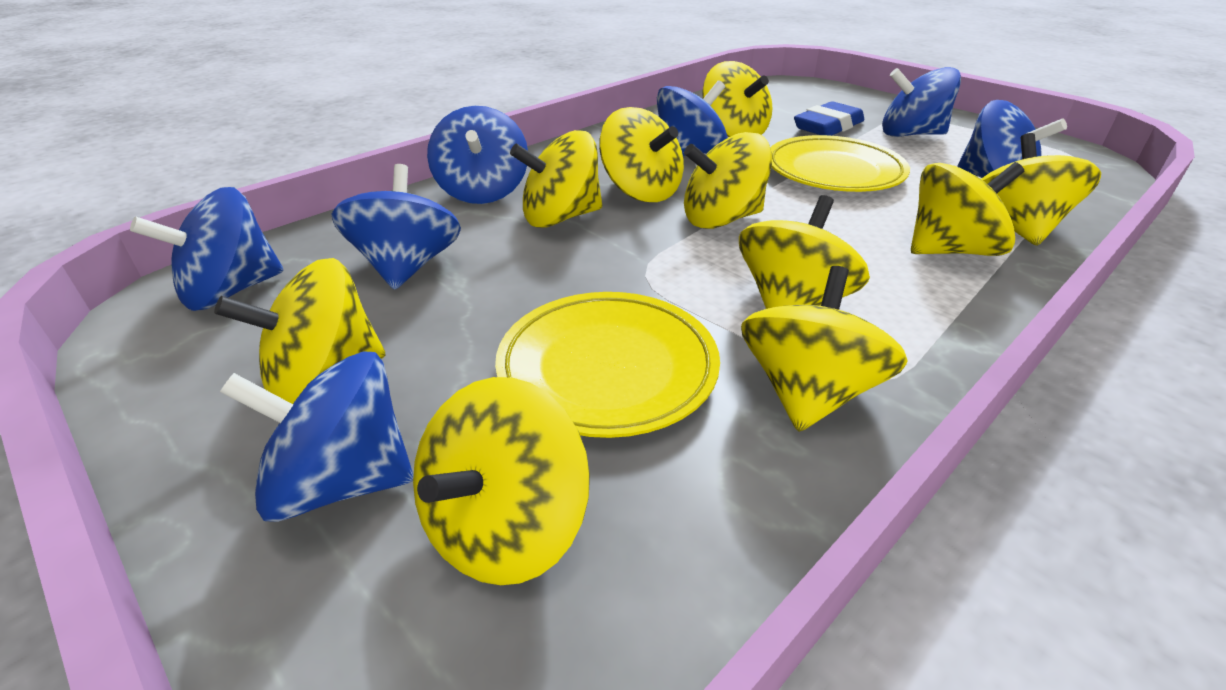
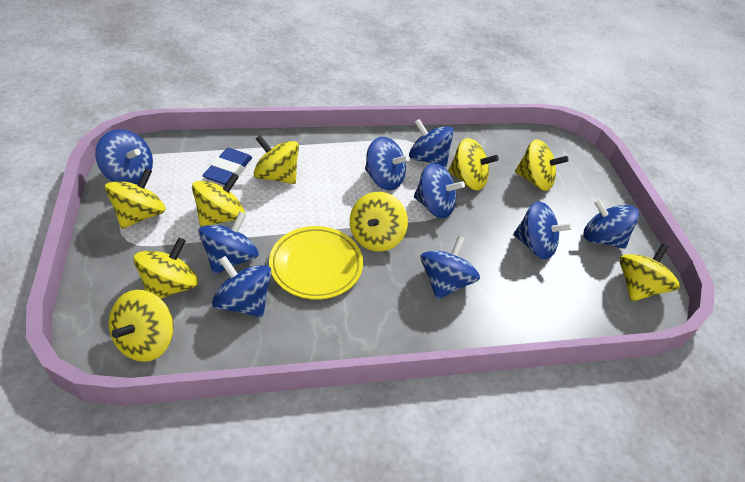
blue spinning top: 7 -> 9
yellow plate: 2 -> 1
yellow spinning top: 10 -> 9

